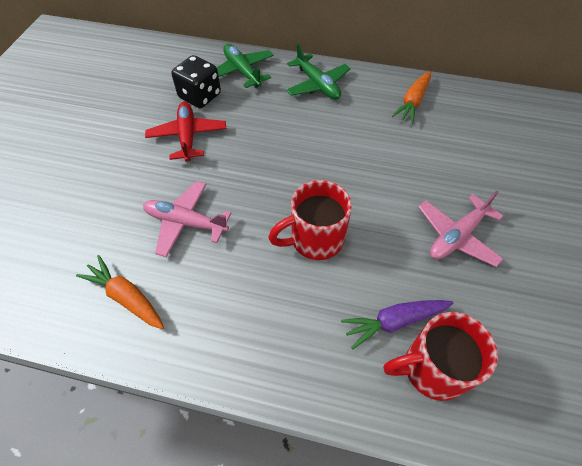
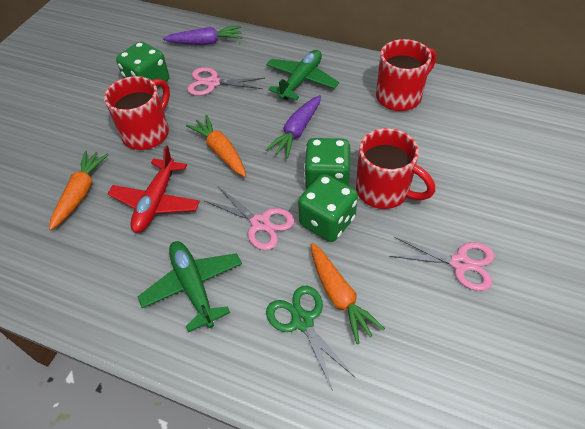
black dice: 1 -> 0
green dice: 0 -> 3
green scissors: 0 -> 1
orange carrot: 2 -> 3
pink plane: 2 -> 0
pink scissors: 0 -> 3
purple carrot: 1 -> 2
red mug: 2 -> 3

